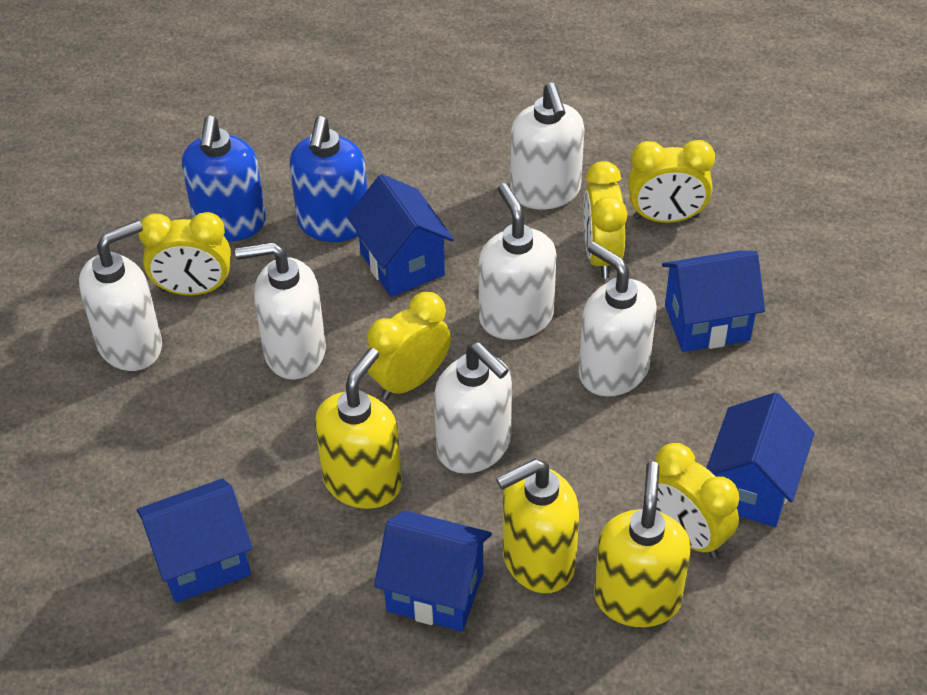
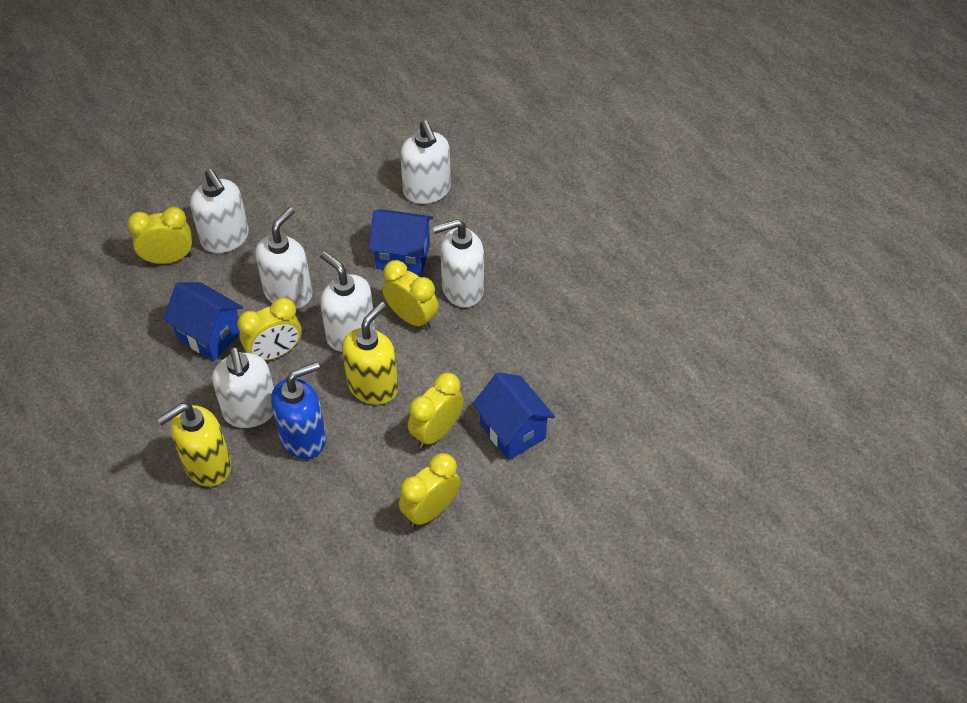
blue house: 5 -> 3
blue soap dispenser: 2 -> 1
yellow soap dispenser: 3 -> 2

